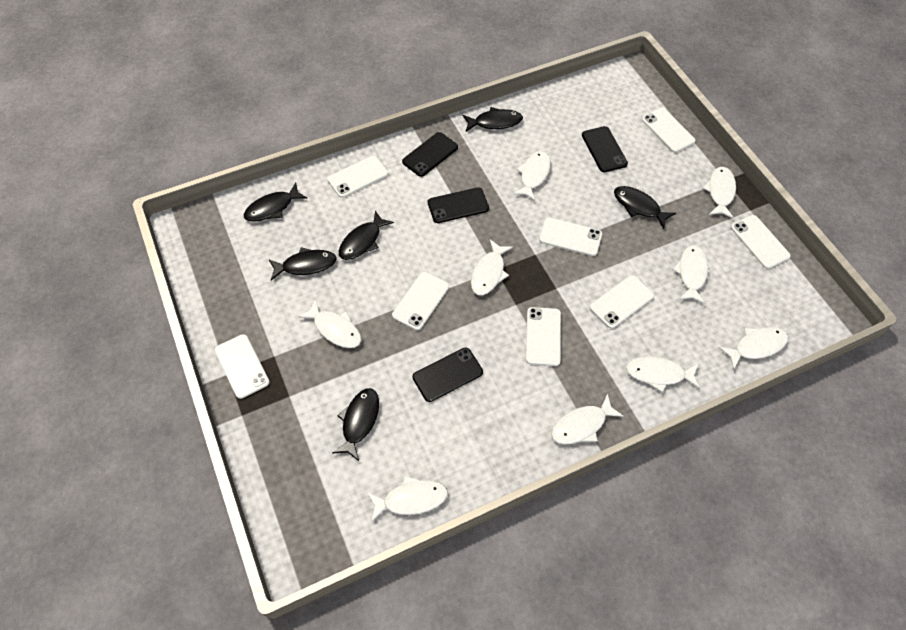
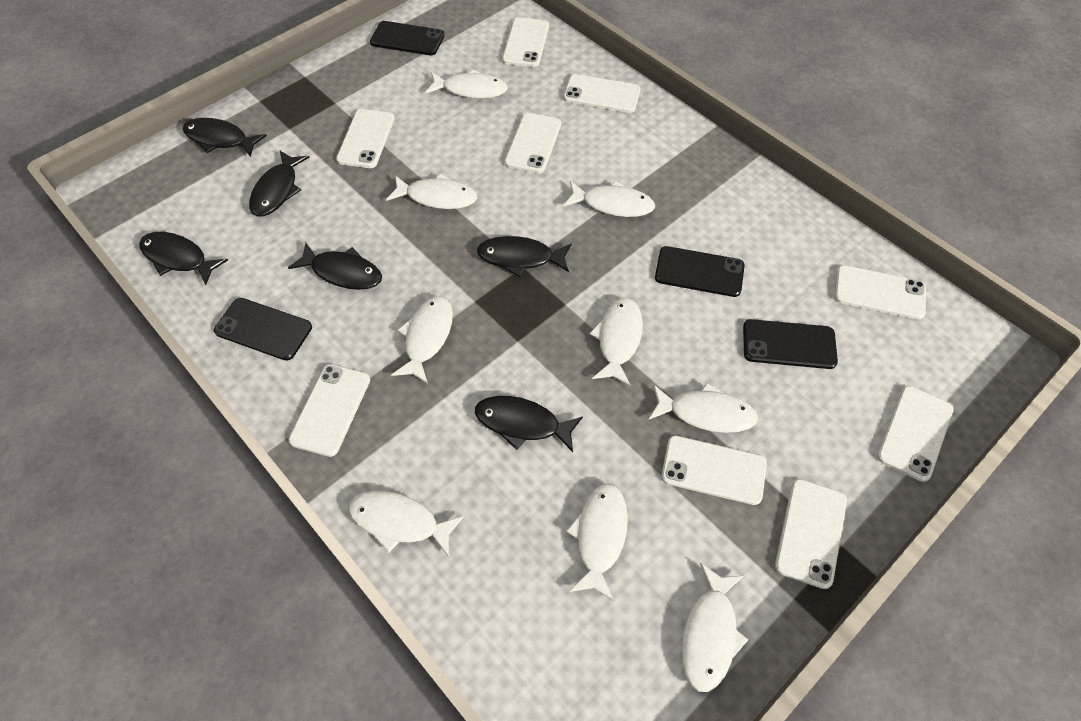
white phone: 8 -> 9

